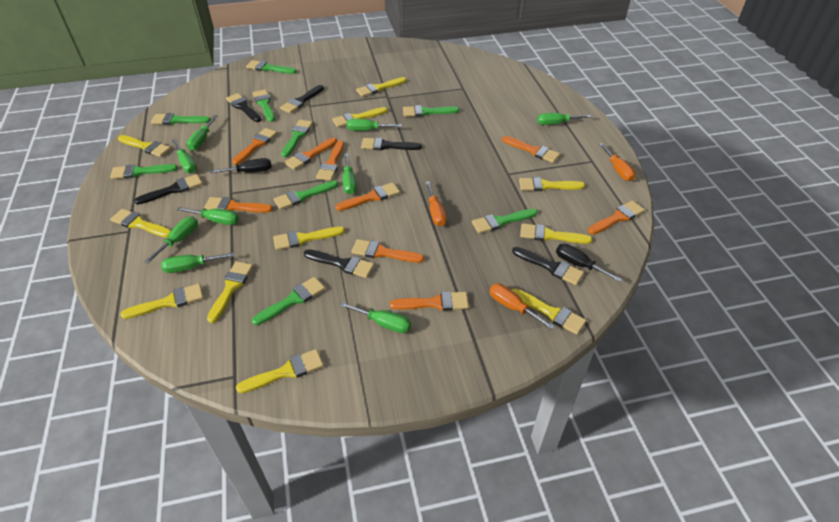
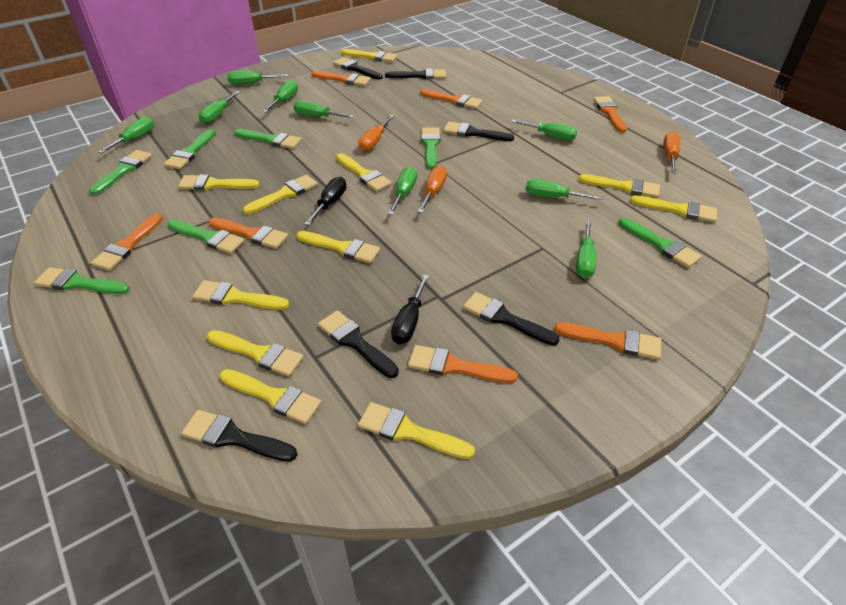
green brush: 9 -> 7
orange brush: 9 -> 7

